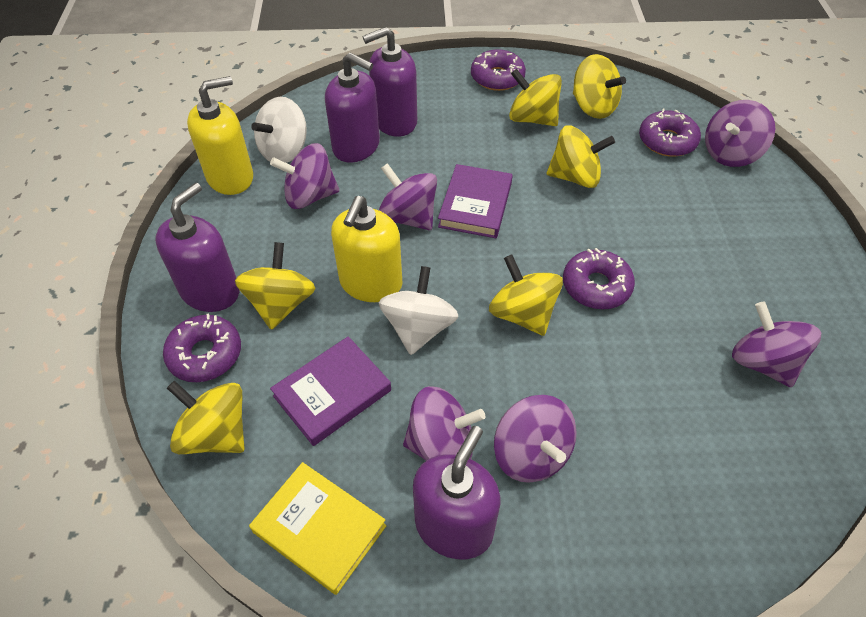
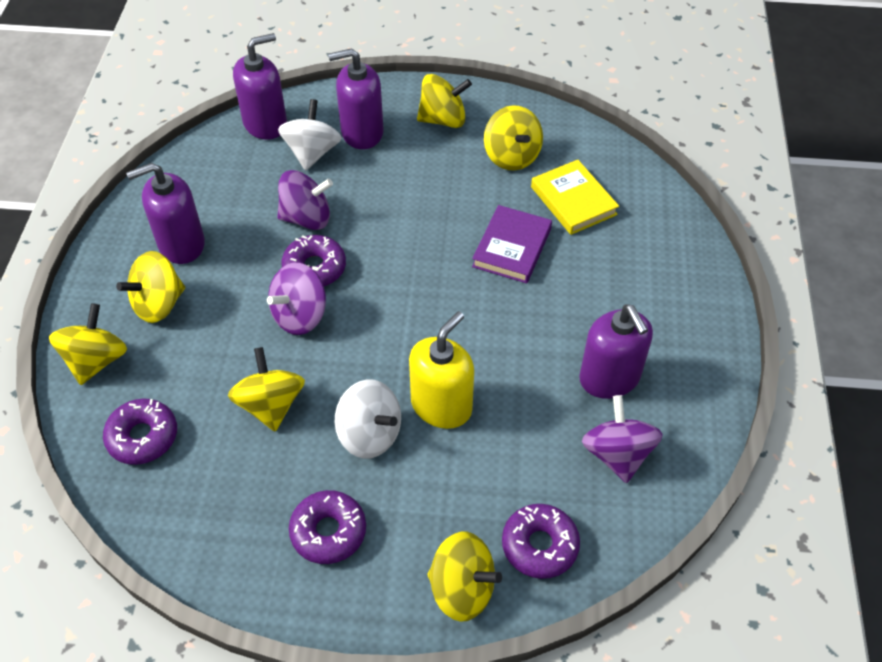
purple book: 2 -> 1
purple spinning top: 6 -> 3
yellow soap dispenser: 2 -> 1

